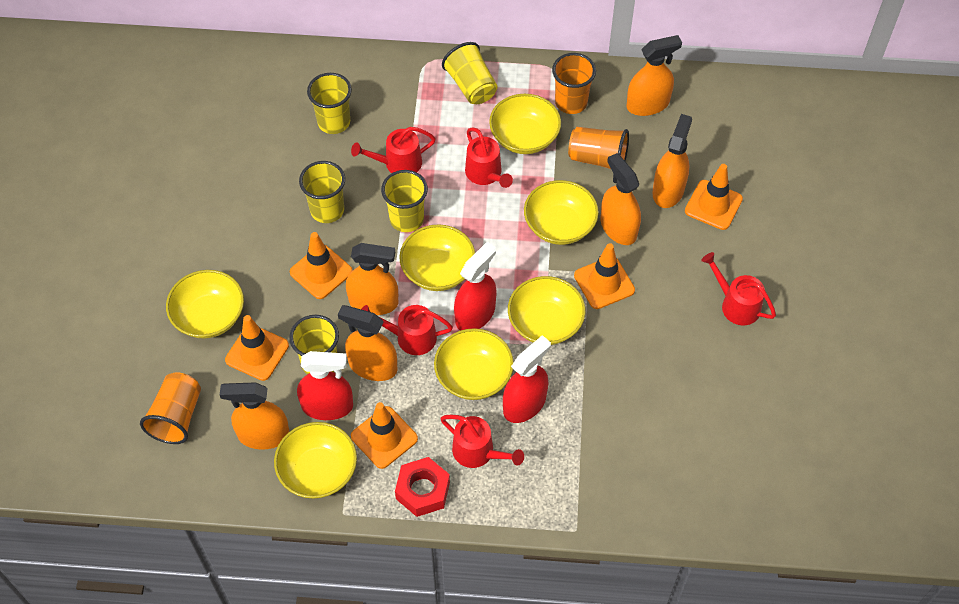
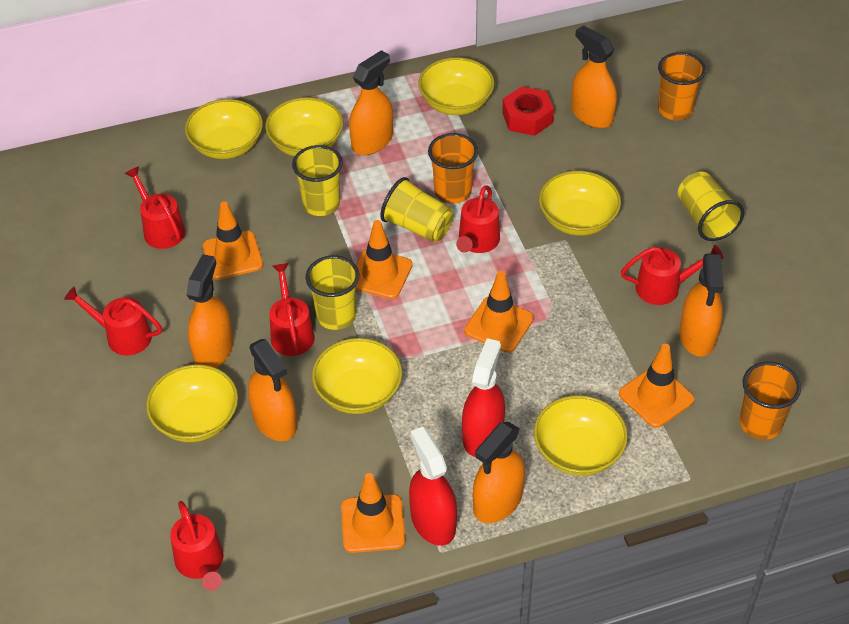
red spray bottle: 3 -> 2
red watering can: 5 -> 6
yellow cup: 5 -> 4

